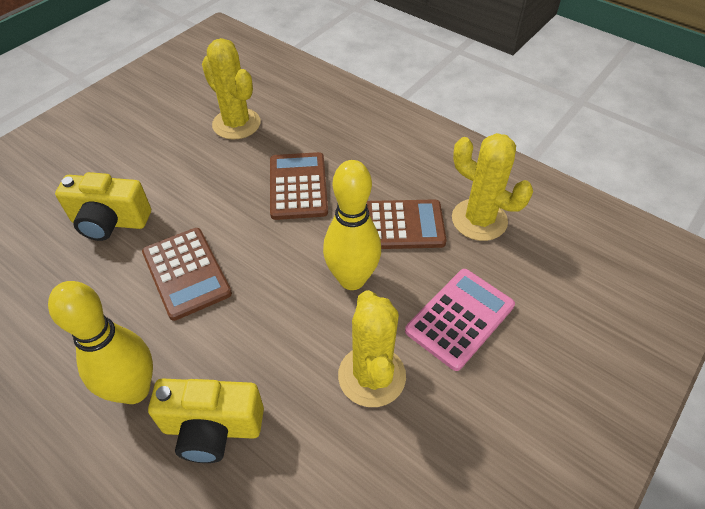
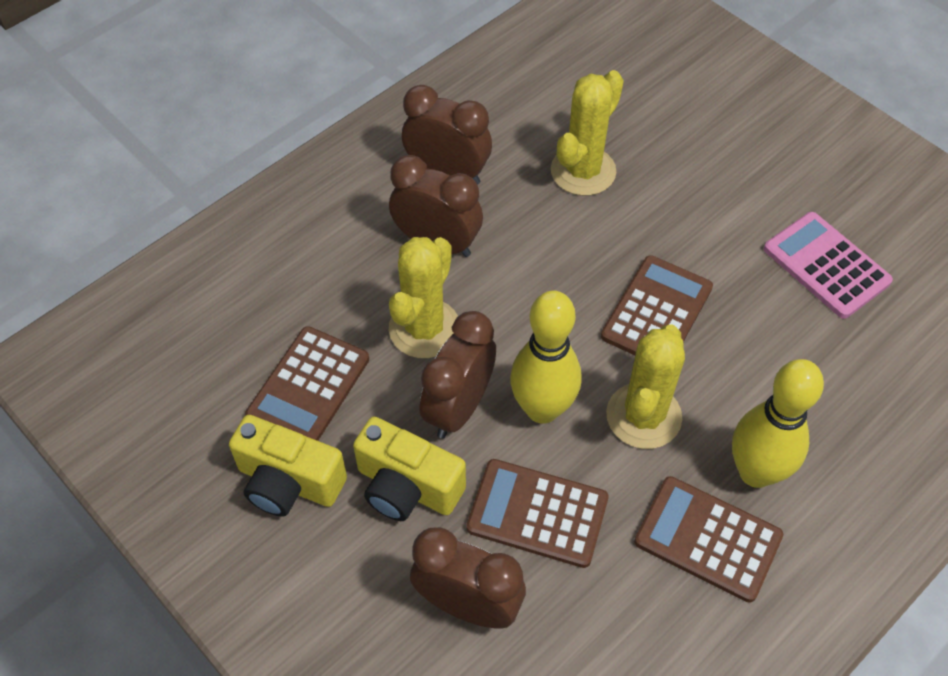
brown calculator: 3 -> 4
brown clock: 0 -> 4

